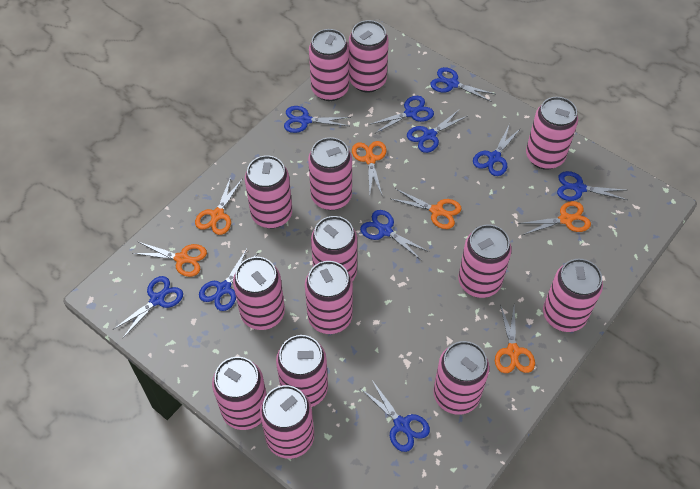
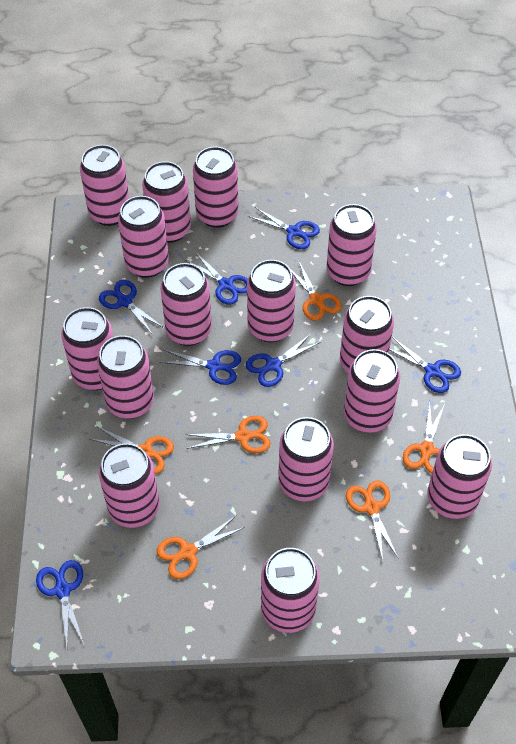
blue scissors: 10 -> 7
pink can: 14 -> 15

